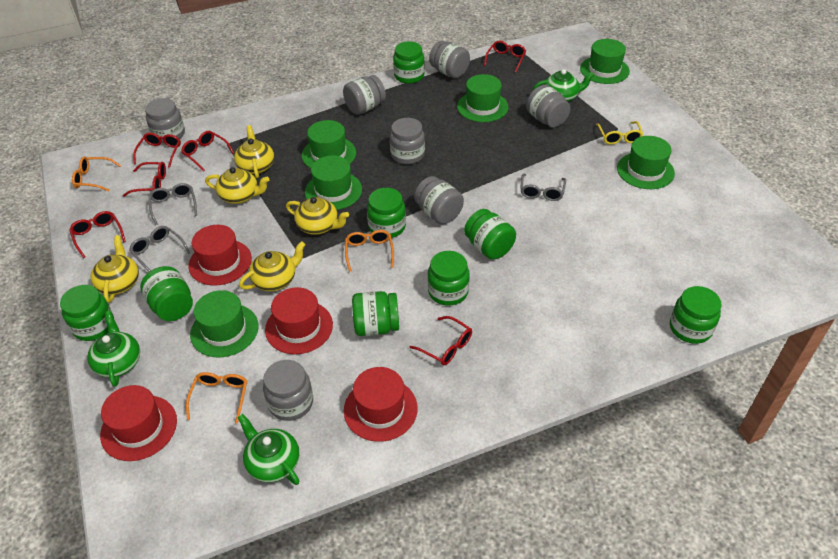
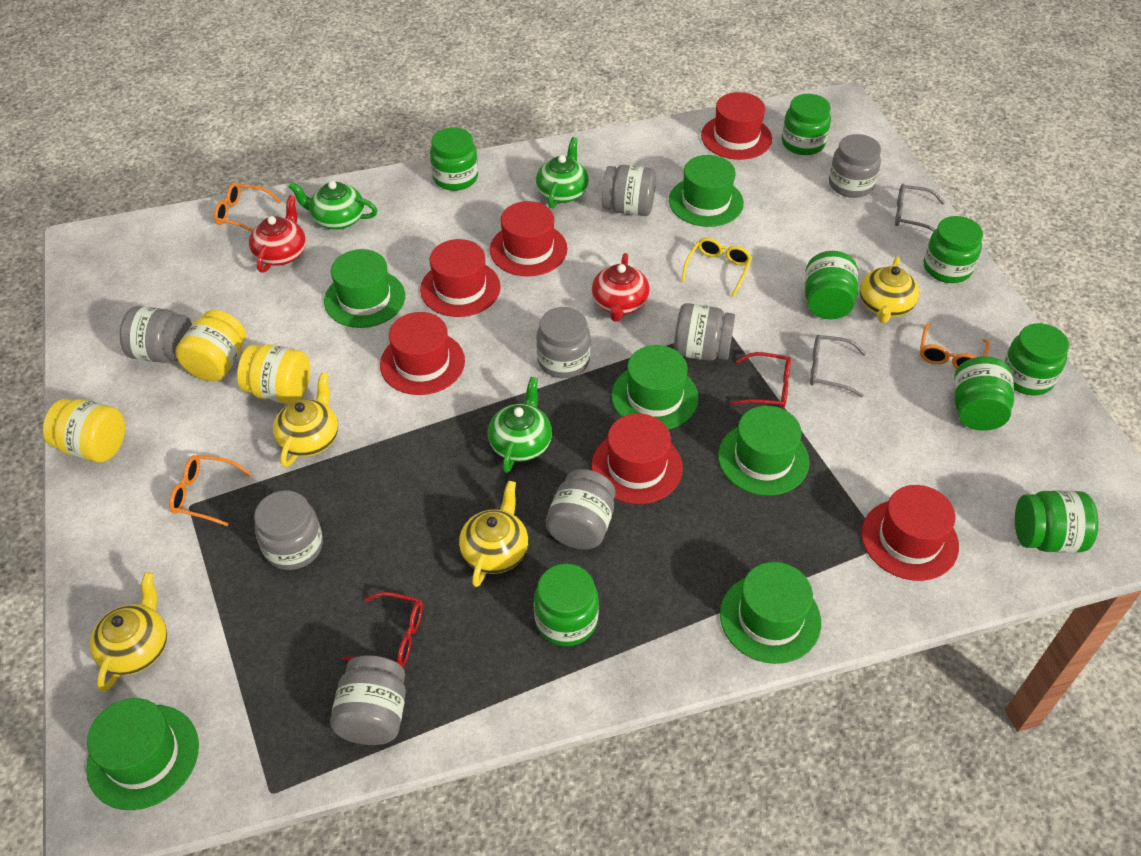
grey glasses: 3 -> 2
grey jar: 7 -> 8
red glasses: 6 -> 2
red hat: 4 -> 6
red teapot: 0 -> 2
yellow jar: 0 -> 3
yellow teapot: 5 -> 4

